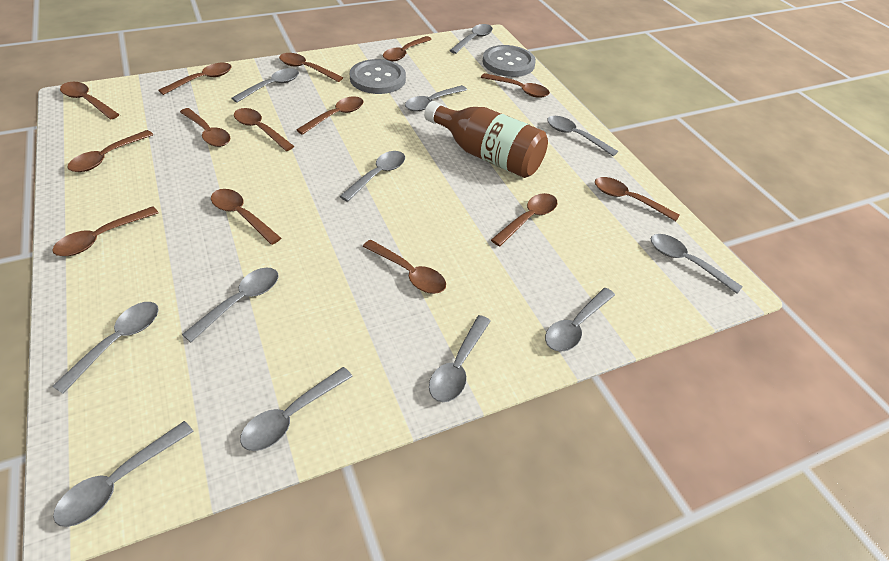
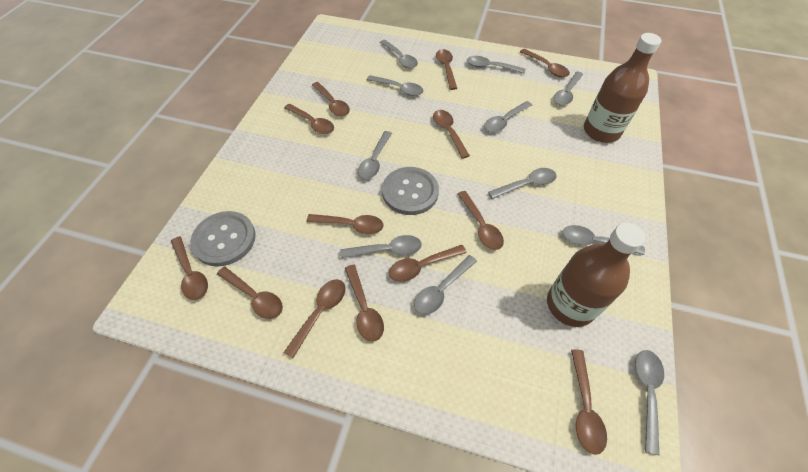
brown bottle: 1 -> 2
brown spoon: 14 -> 13
grey spoon: 12 -> 11

